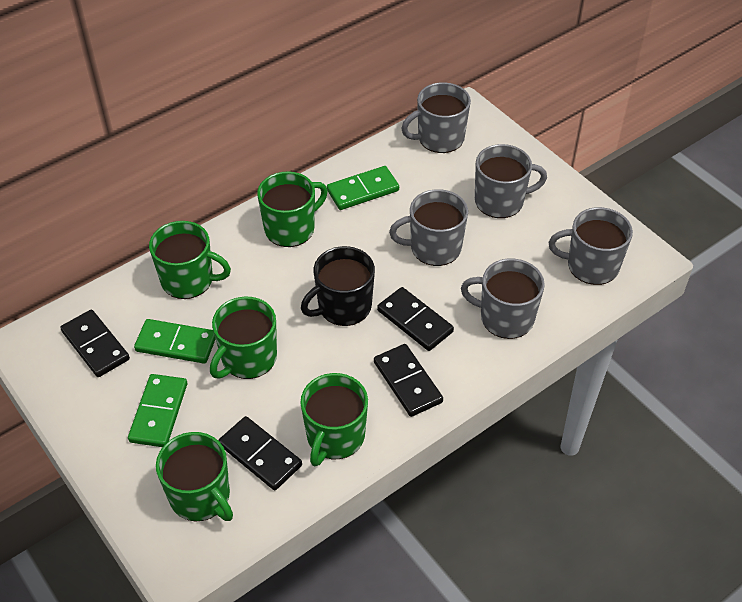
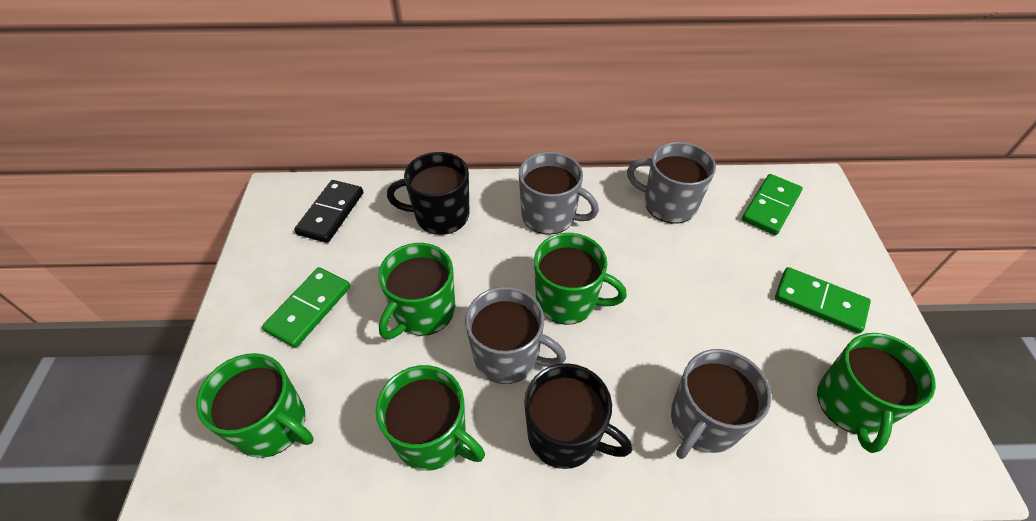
black domino: 4 -> 1
black mug: 1 -> 2
grey mug: 5 -> 4

